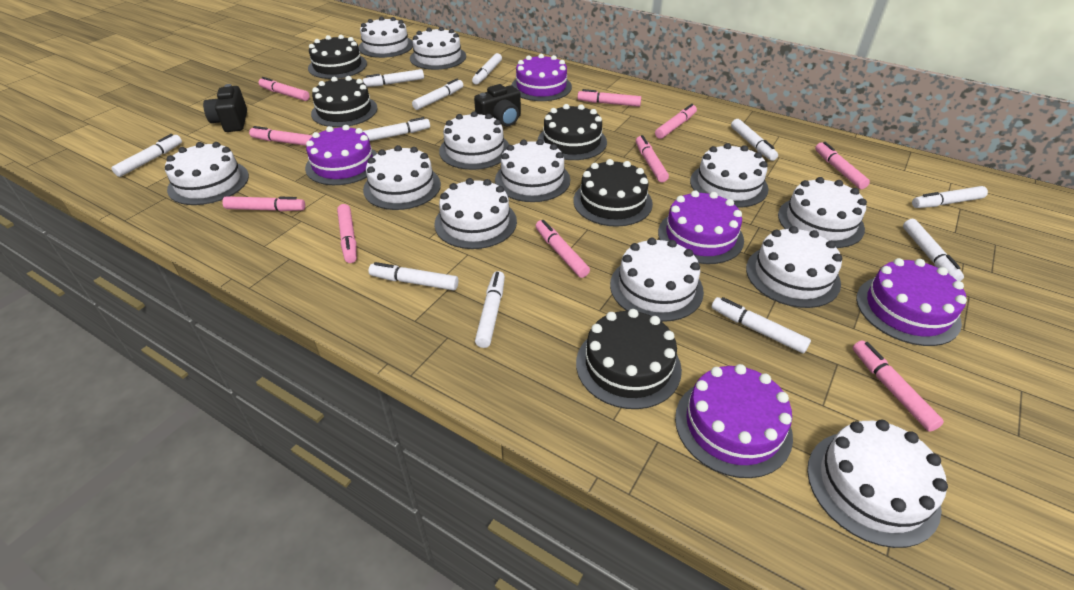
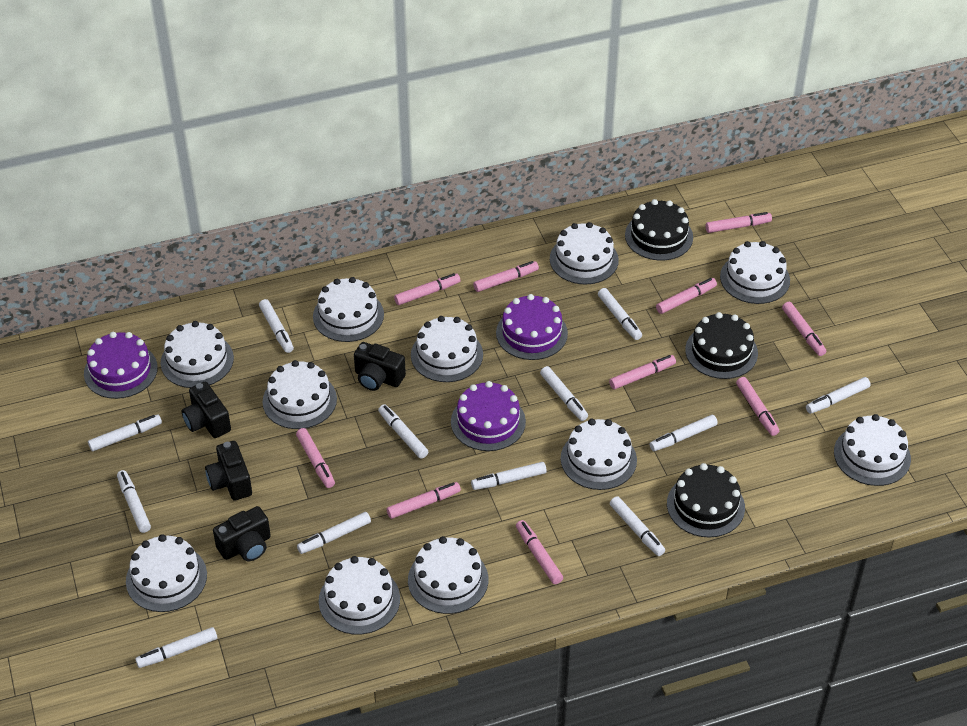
black cake: 5 -> 3
black camera: 2 -> 4
purple cake: 5 -> 3
white cake: 12 -> 11
white marker: 11 -> 12

